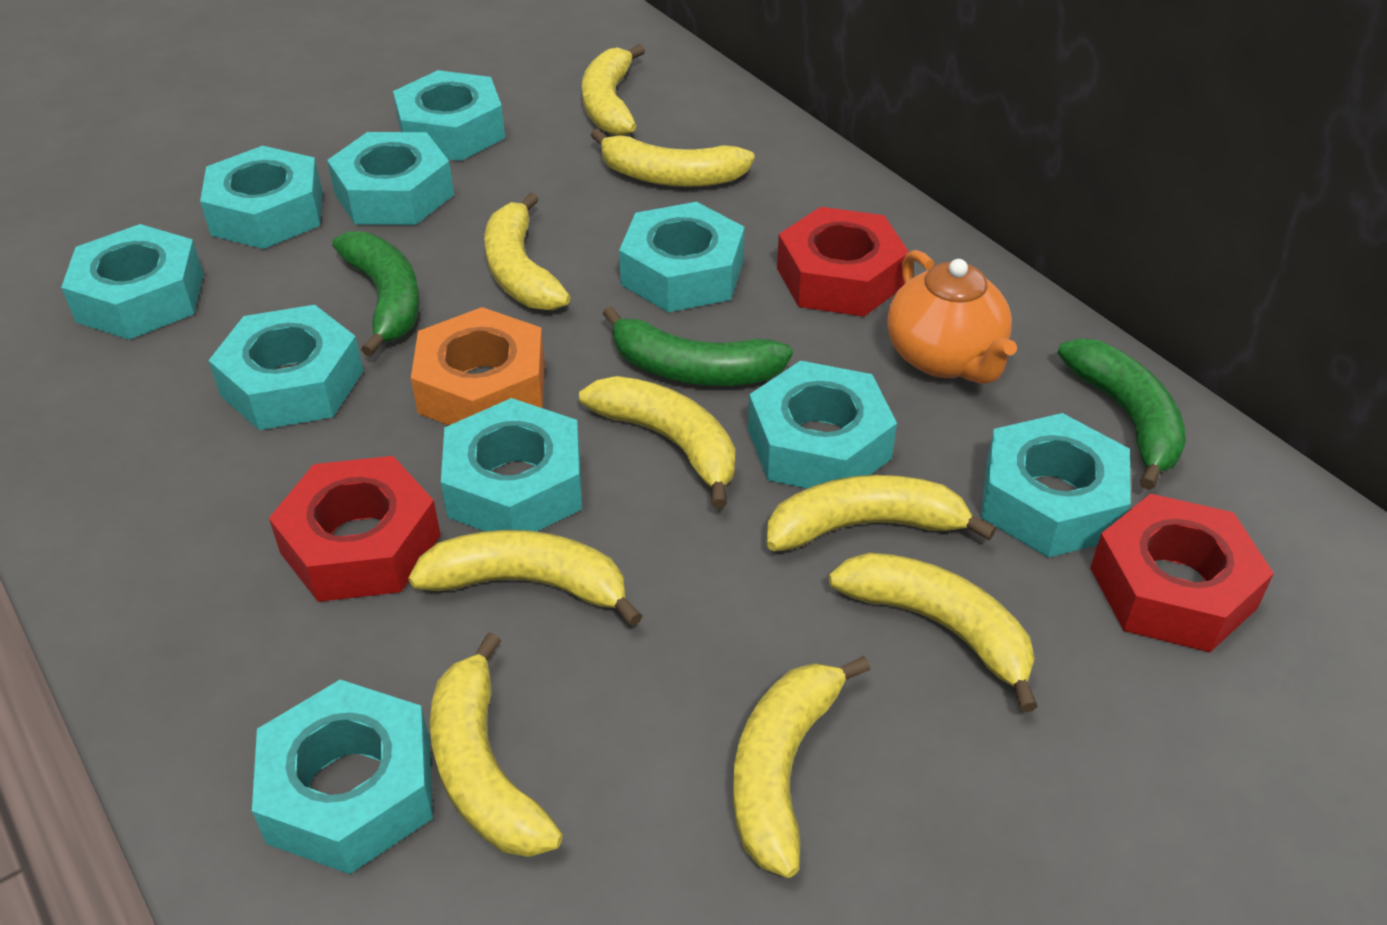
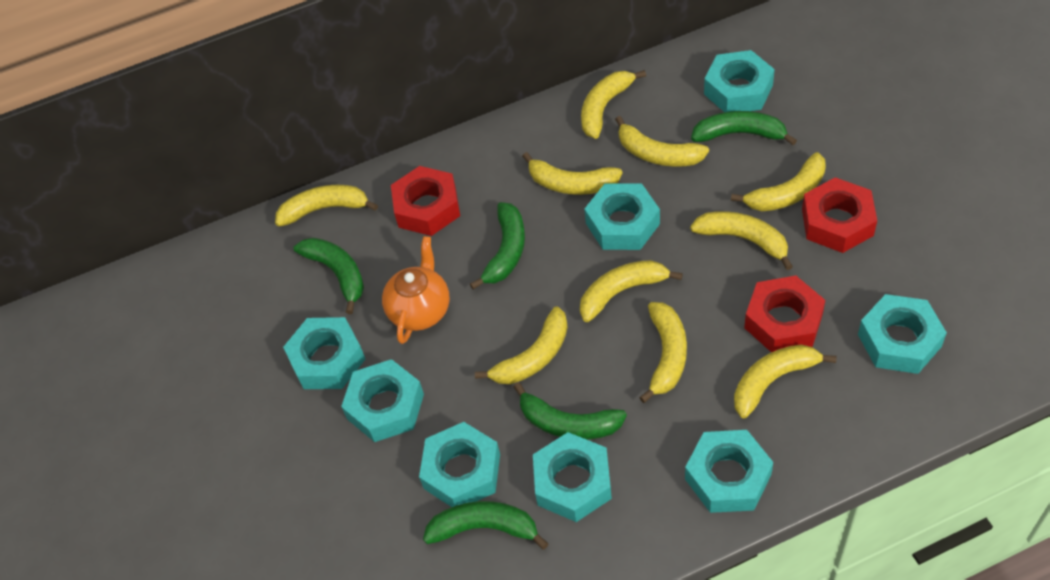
green banana: 3 -> 5
orange nut: 1 -> 0
turquoise nut: 10 -> 8
yellow banana: 9 -> 10

